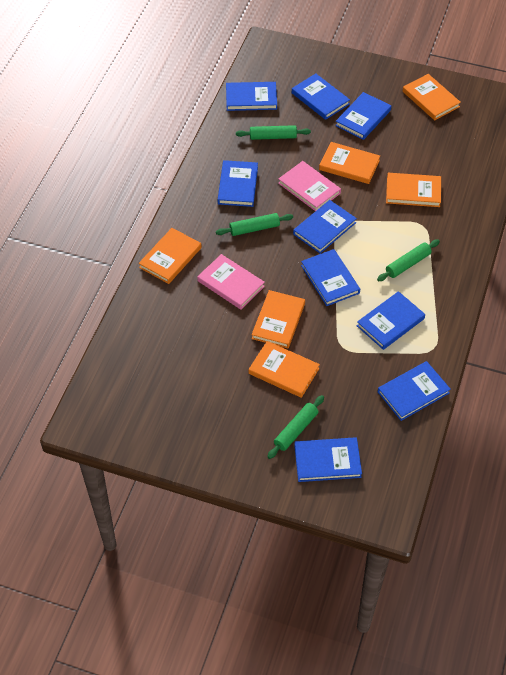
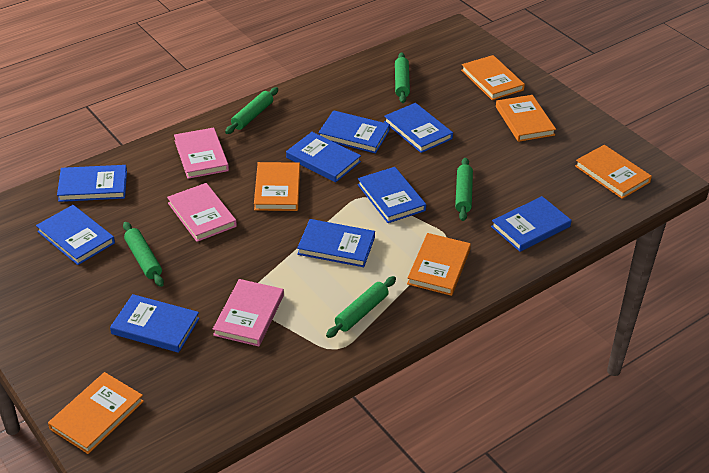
green rolling pin: 4 -> 5
pink book: 2 -> 3

